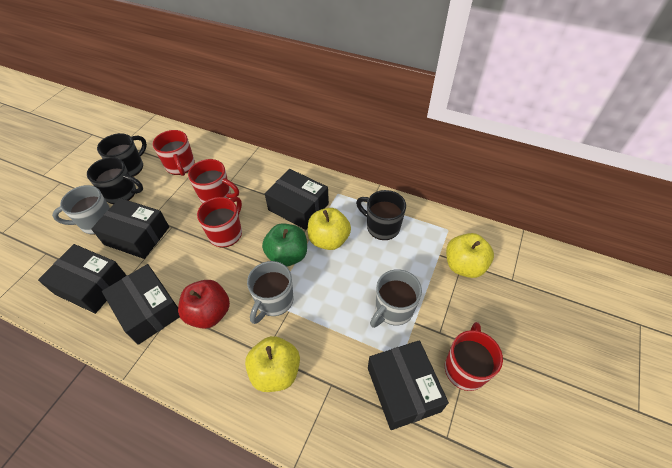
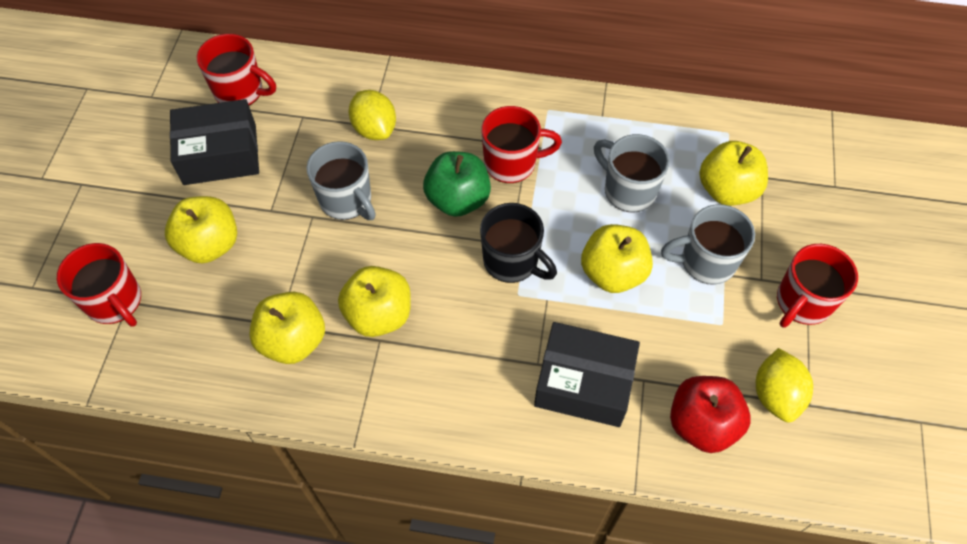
black box: 5 -> 2
black mug: 3 -> 1
yellow apple: 3 -> 5
yellow lemon: 0 -> 2

